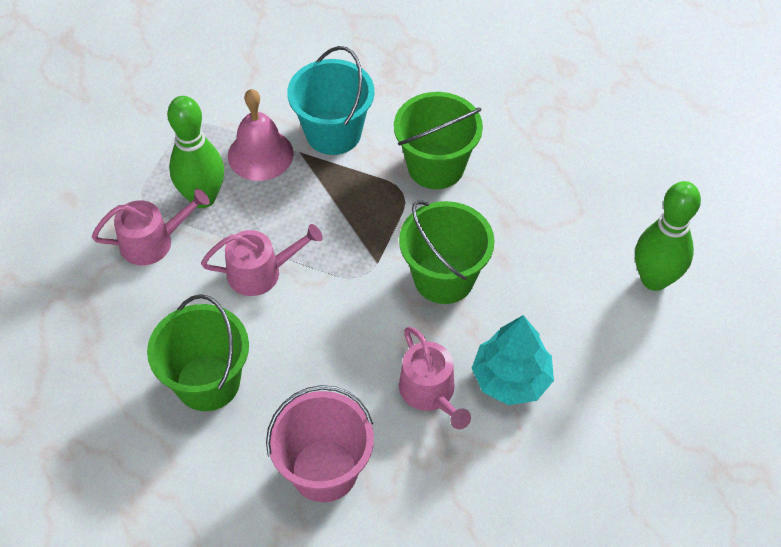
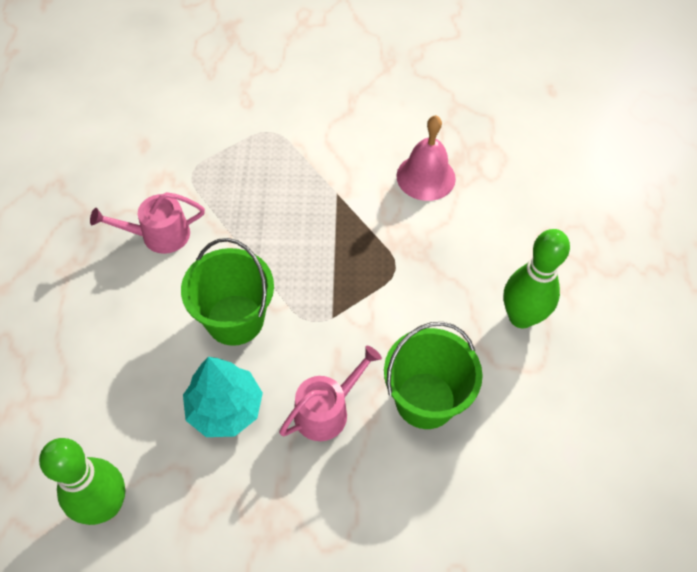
green bucket: 3 -> 2
pink bucket: 1 -> 0
pink watering can: 3 -> 2
turquoise bucket: 1 -> 0

